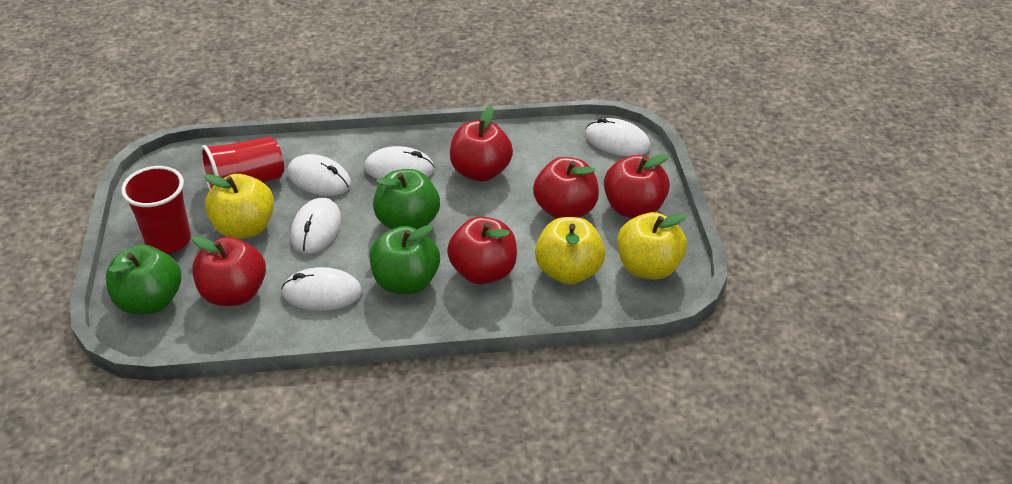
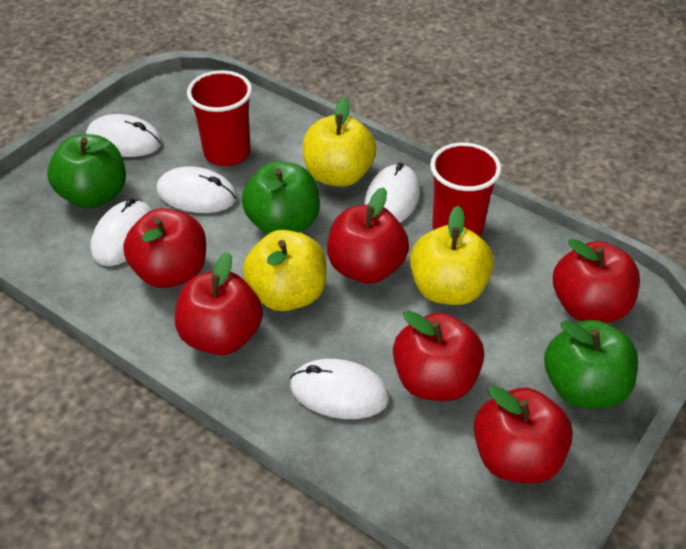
red apple: 5 -> 6

